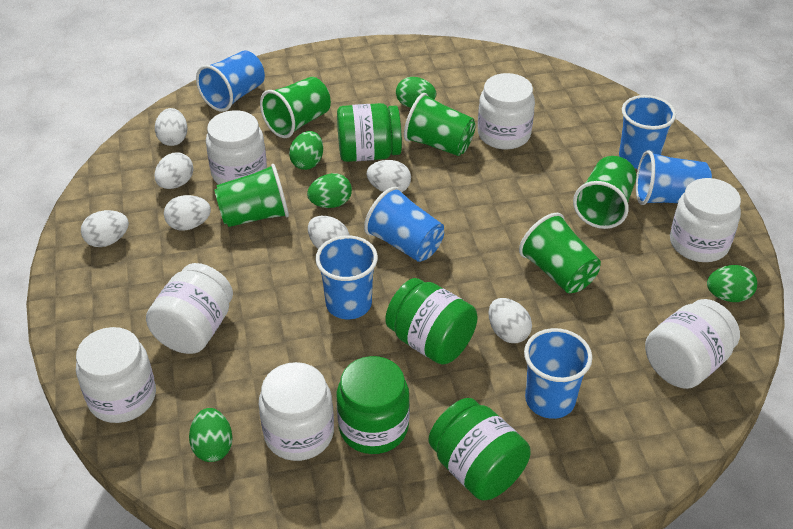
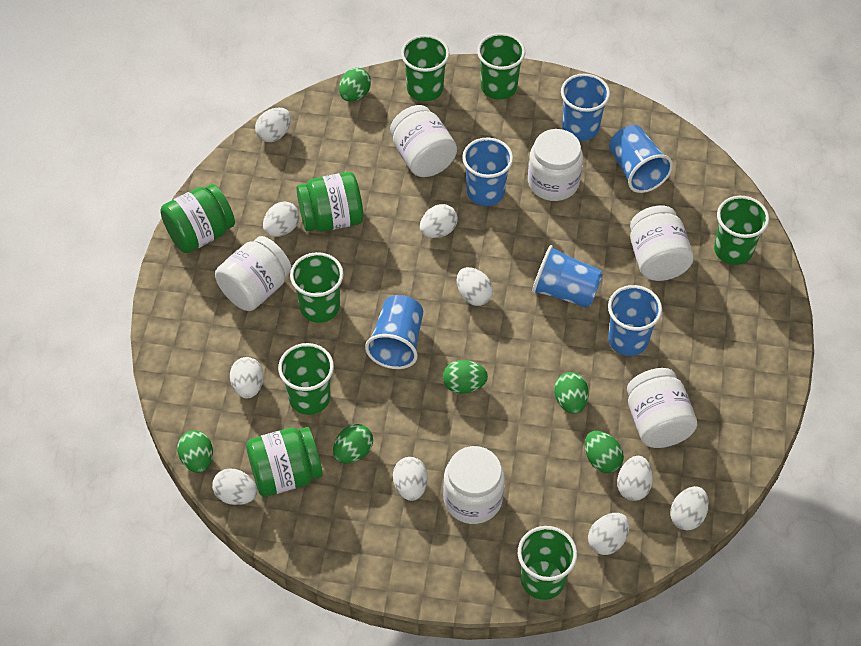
green cup: 5 -> 6
green egg: 5 -> 6
green jar: 4 -> 3
white egg: 7 -> 10
white jar: 7 -> 6

